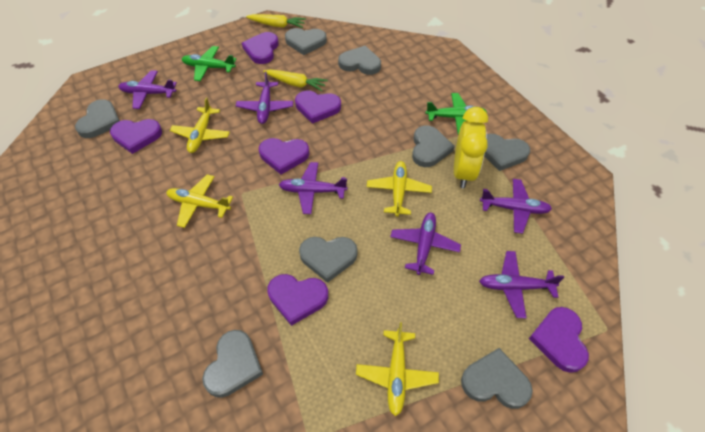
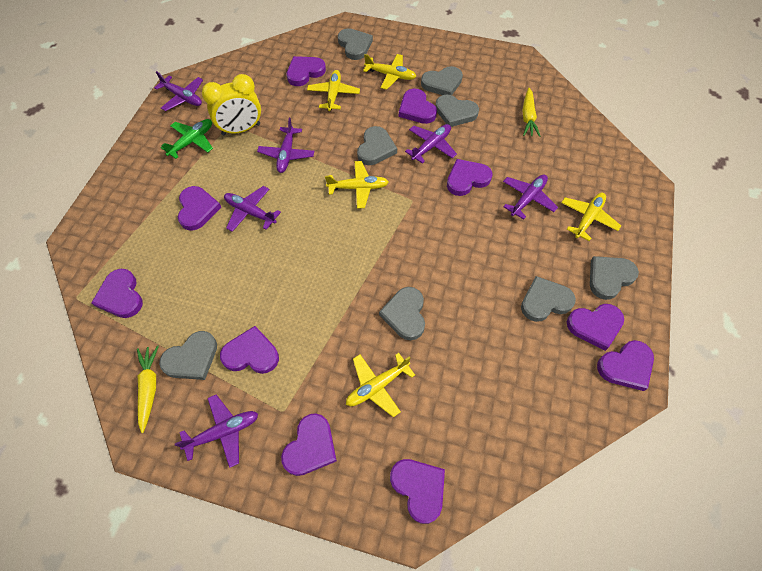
green plane: 2 -> 1
purple heart: 6 -> 10
yellow plane: 4 -> 5

